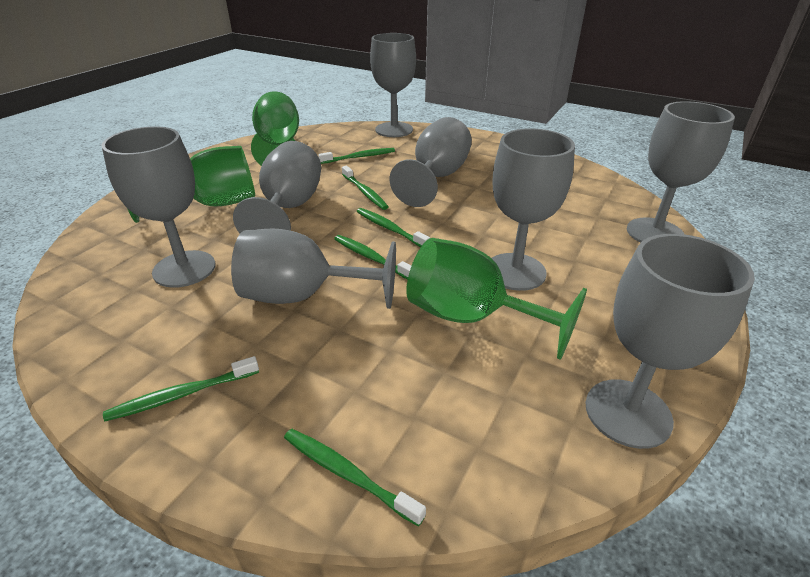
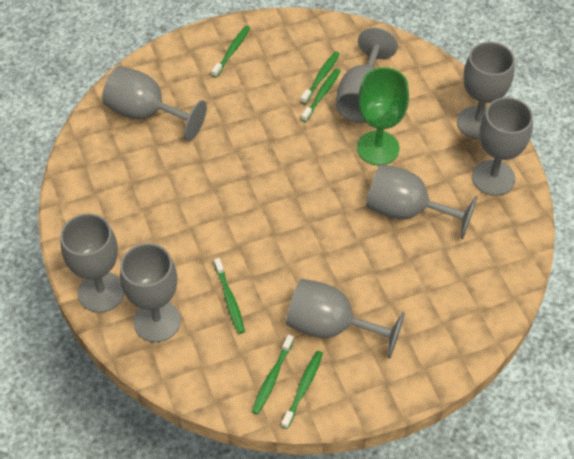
green goblet: 3 -> 1

